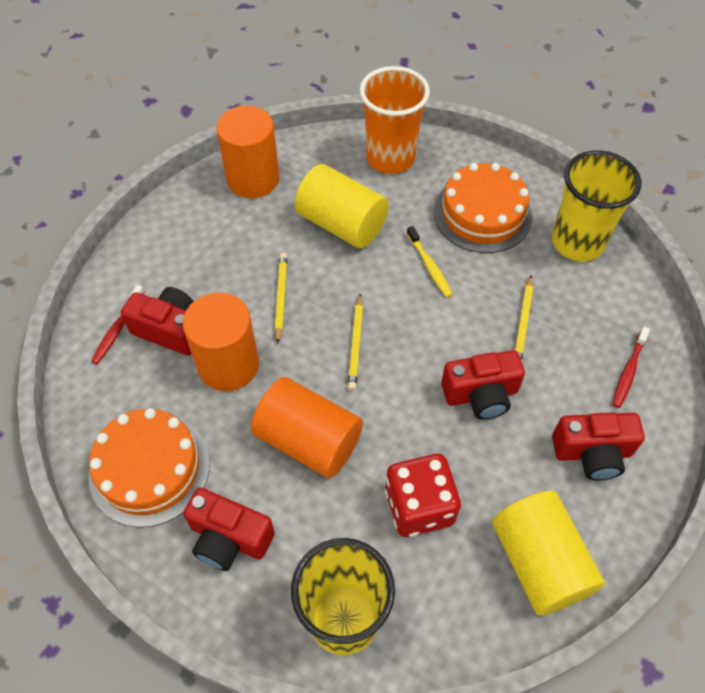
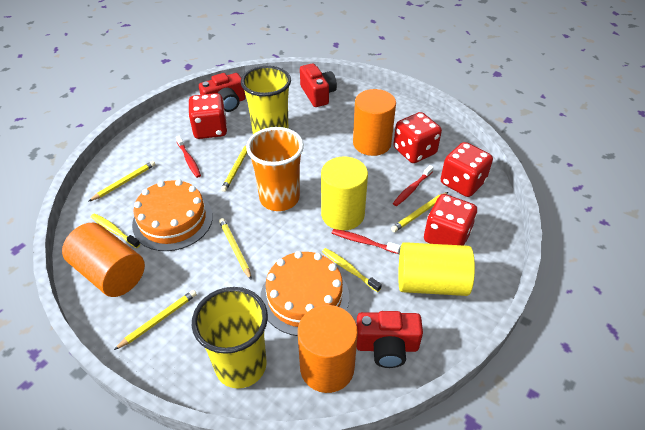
red camera: 4 -> 3
red dice: 1 -> 4
red toothbrush: 2 -> 3
yellow pencil: 3 -> 5
yellow toothbrush: 1 -> 2

